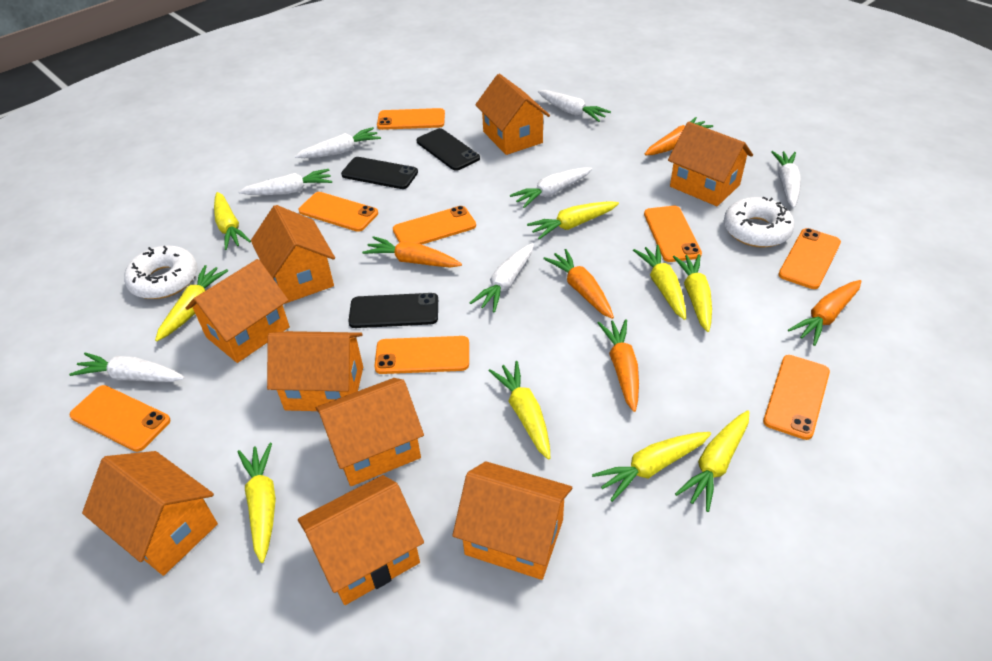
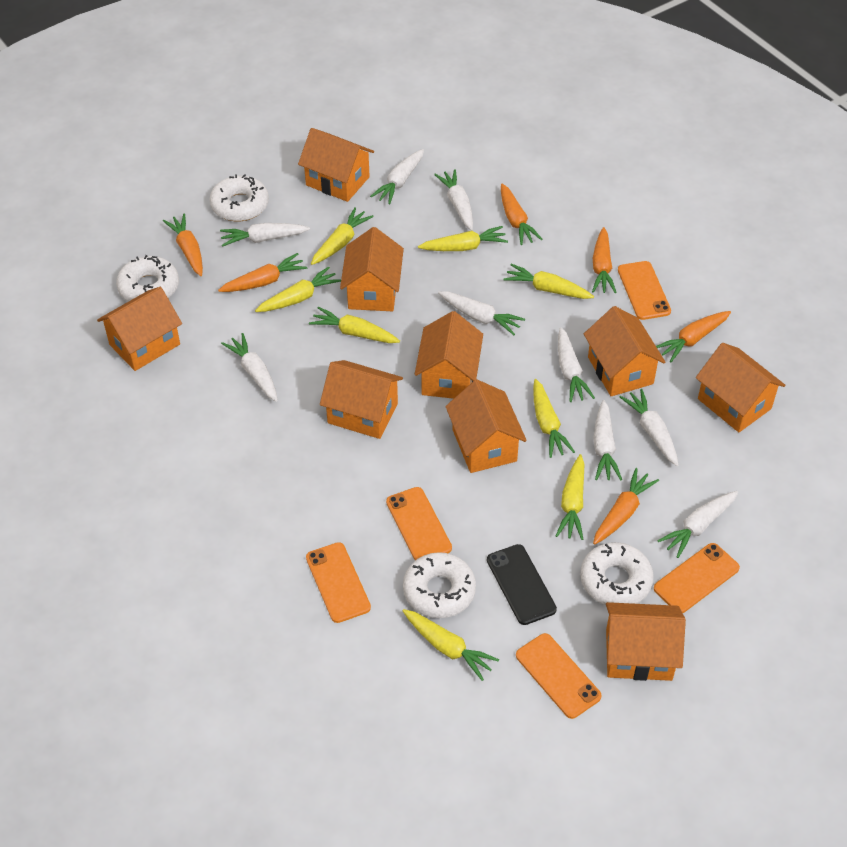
black phone: 3 -> 1
orange carrot: 5 -> 6
orange phone: 8 -> 5
white carrot: 7 -> 9
white donut: 2 -> 4
yellow carrot: 9 -> 8

